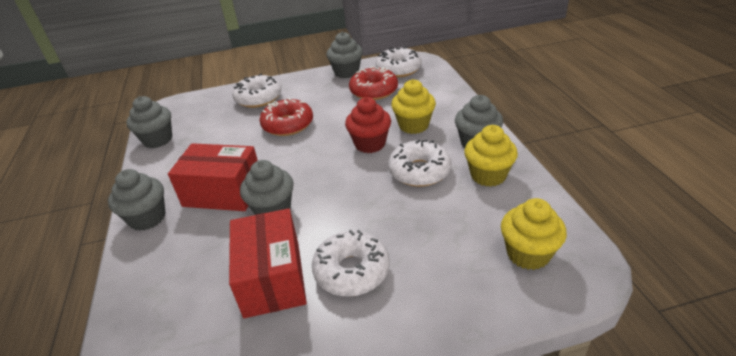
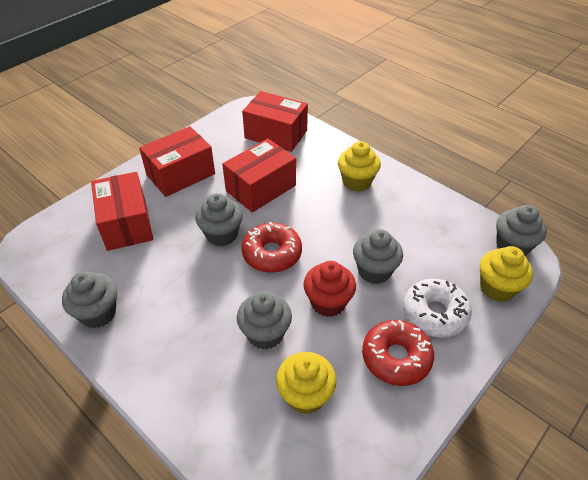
red box: 2 -> 4
white donut: 4 -> 1

